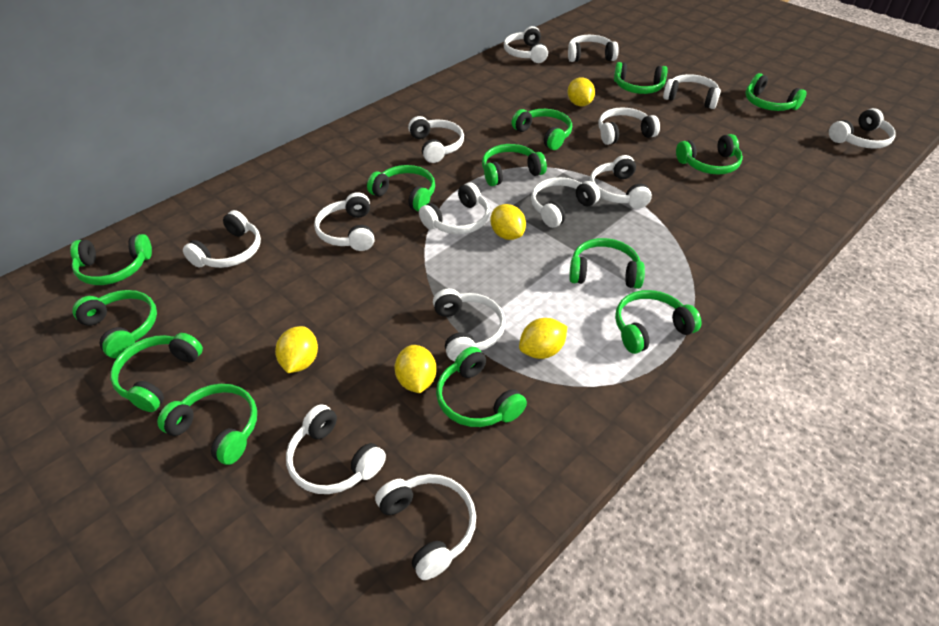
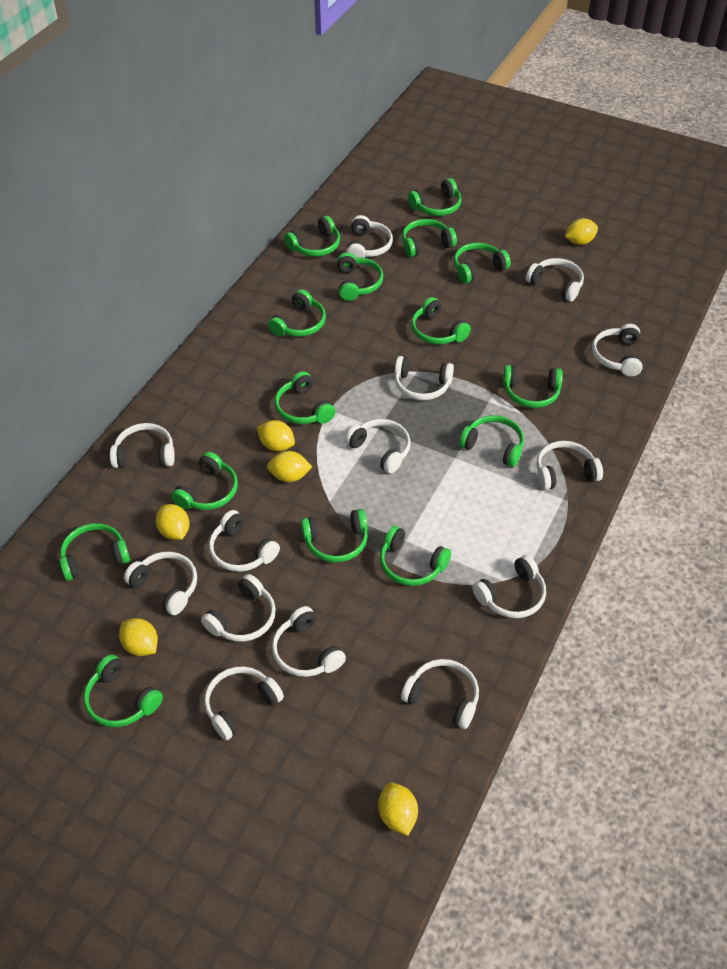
green headphones: 13 -> 15
yellow lemon: 5 -> 6

